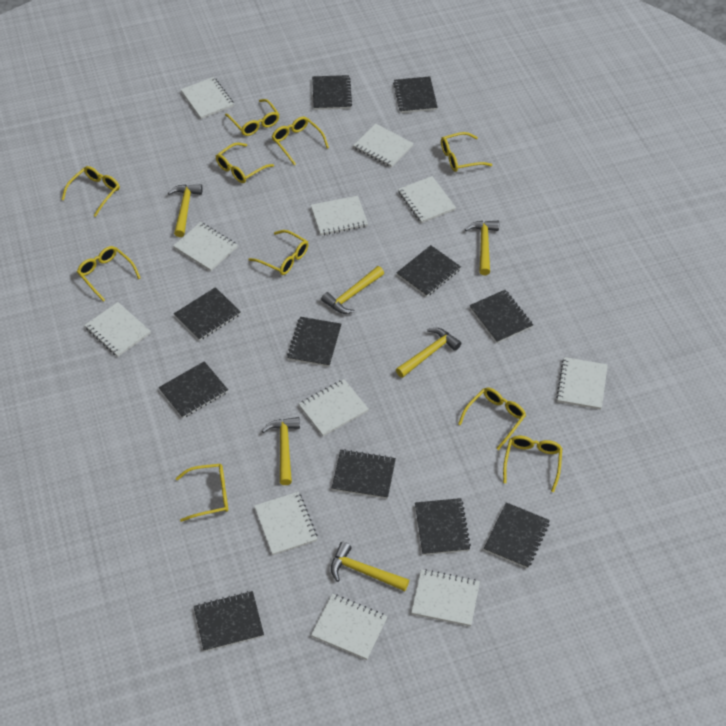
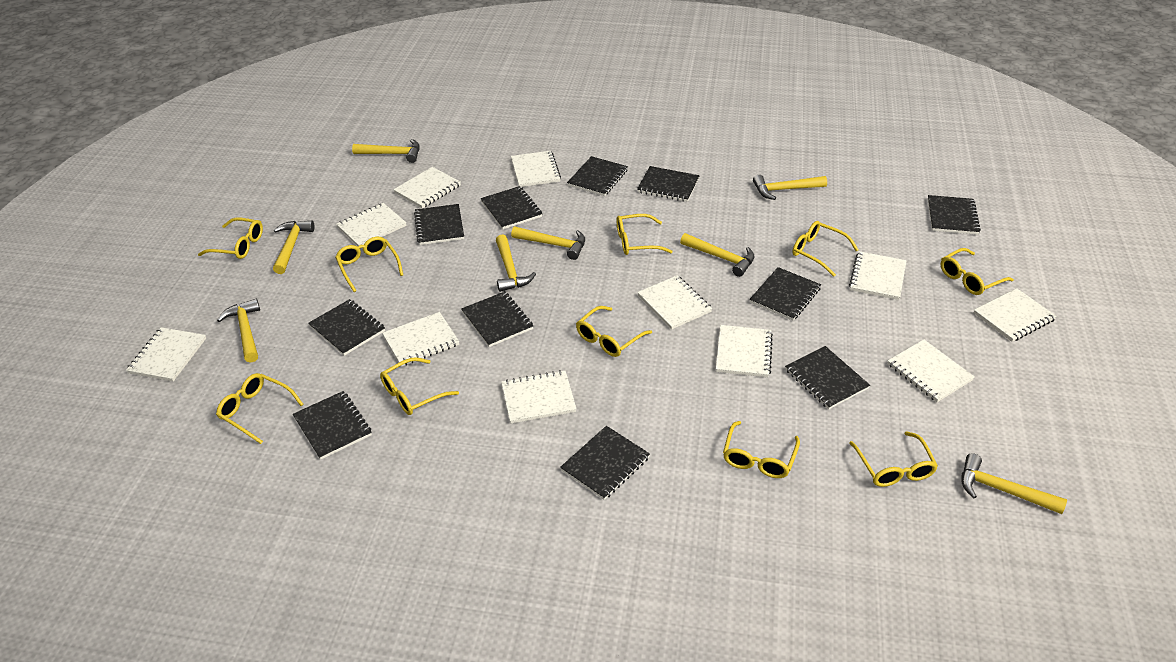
yellow hammer: 6 -> 8

